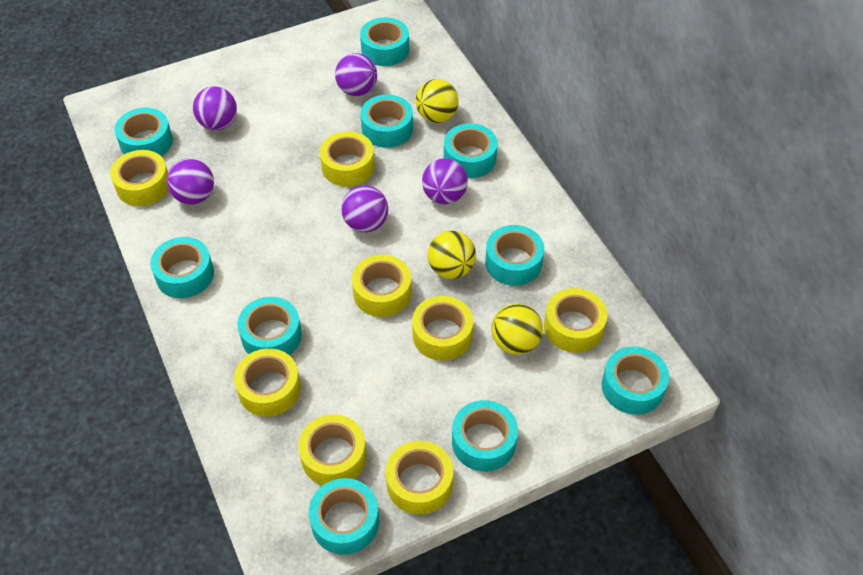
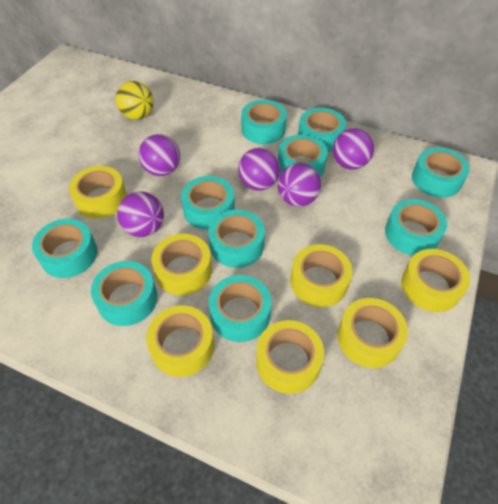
yellow ball: 3 -> 1
yellow tape: 8 -> 7

